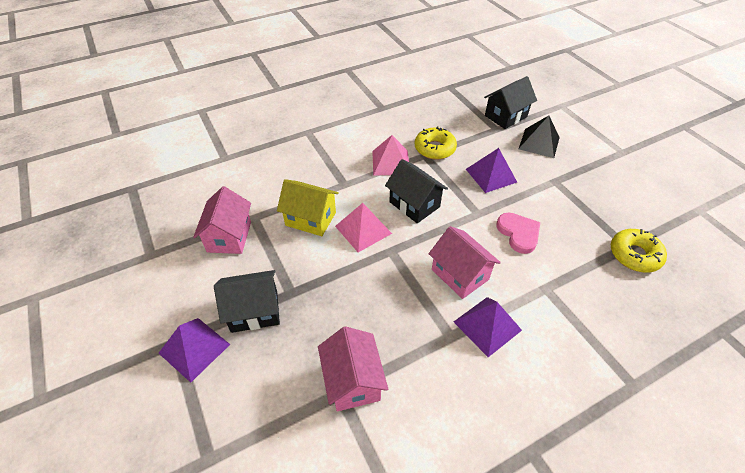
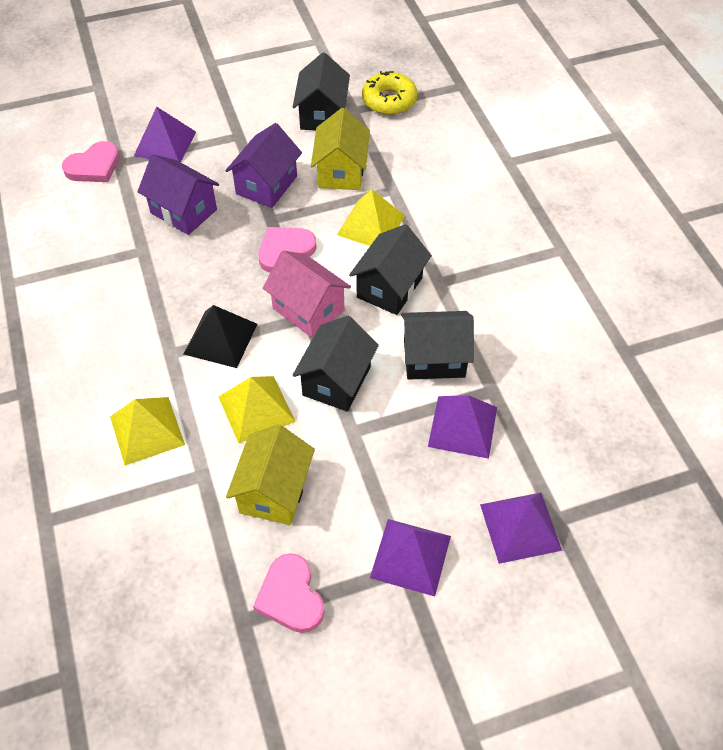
black house: 3 -> 4
pink heart: 1 -> 3
pink house: 3 -> 1
pink pyramid: 2 -> 0
purple house: 0 -> 2
purple pyramid: 3 -> 4
yellow donut: 2 -> 1
yellow house: 1 -> 2
yellow pyramid: 0 -> 3

